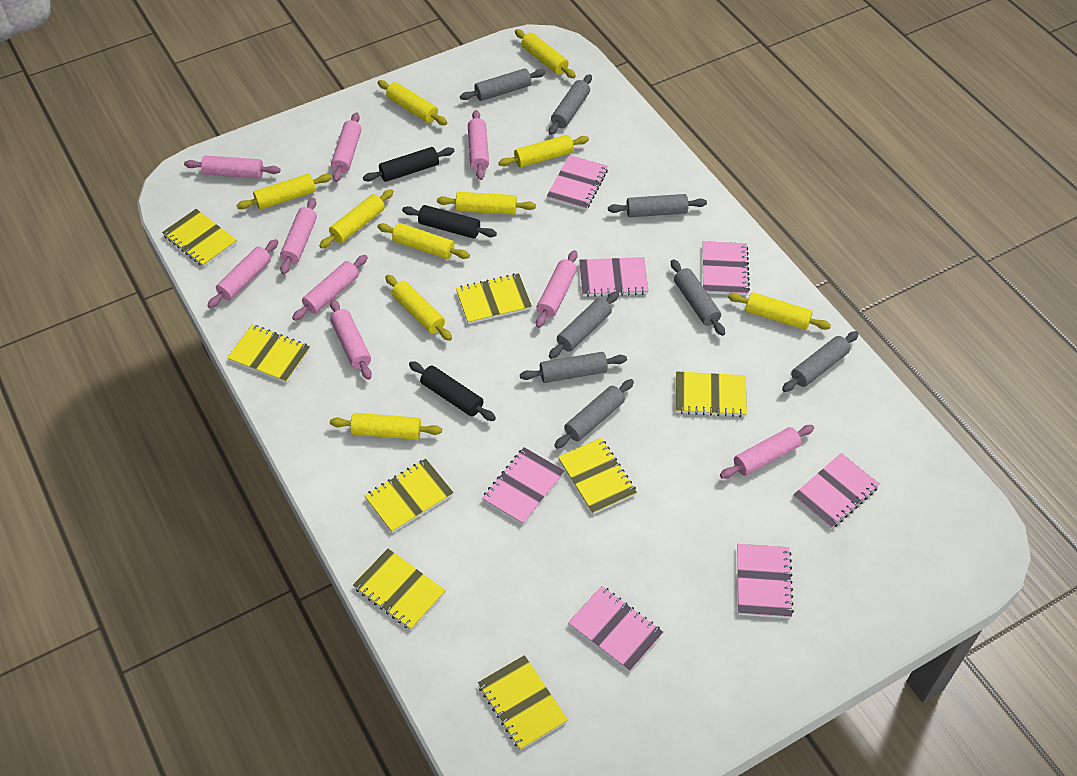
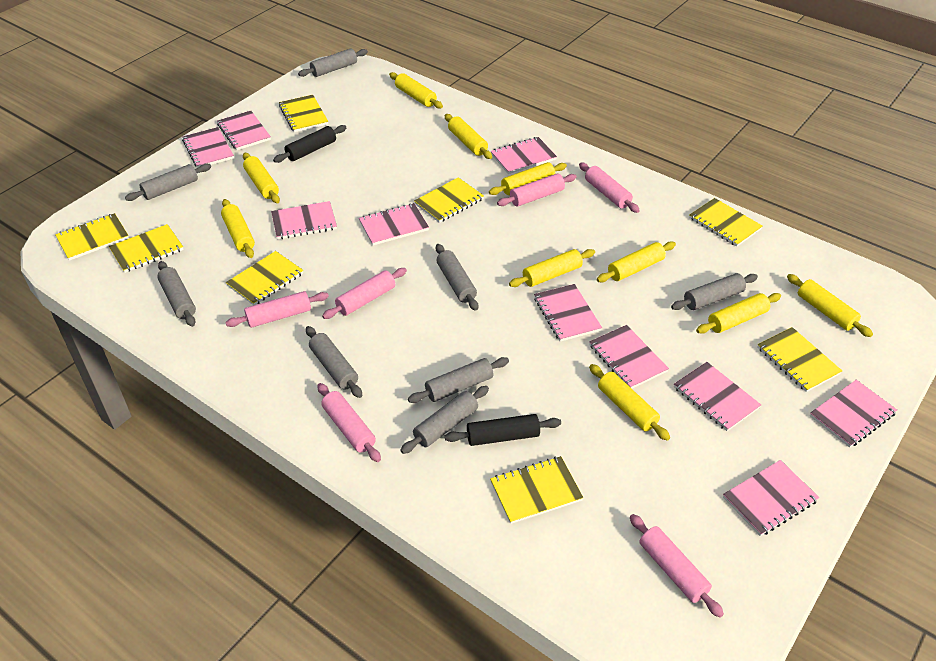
black rolling pin: 3 -> 2
pink notebook: 7 -> 10
pink rolling pin: 9 -> 6

